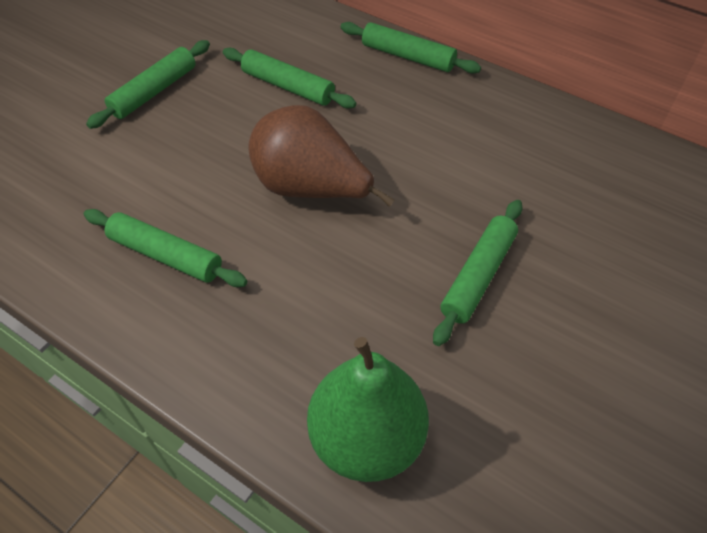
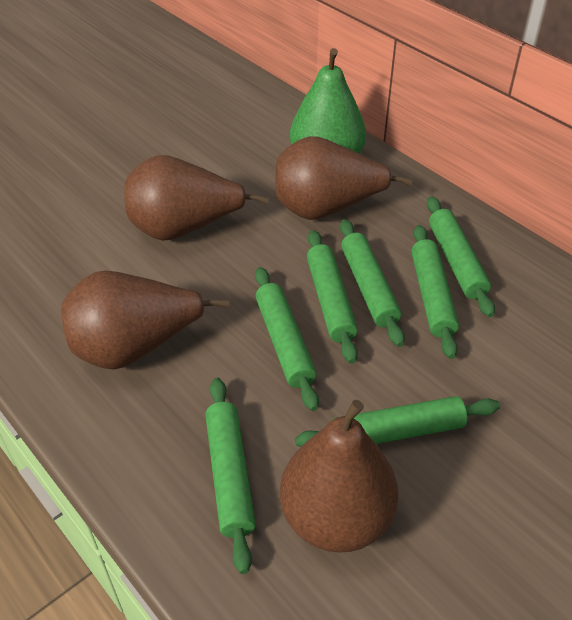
brown pear: 1 -> 4
green rolling pin: 5 -> 7

